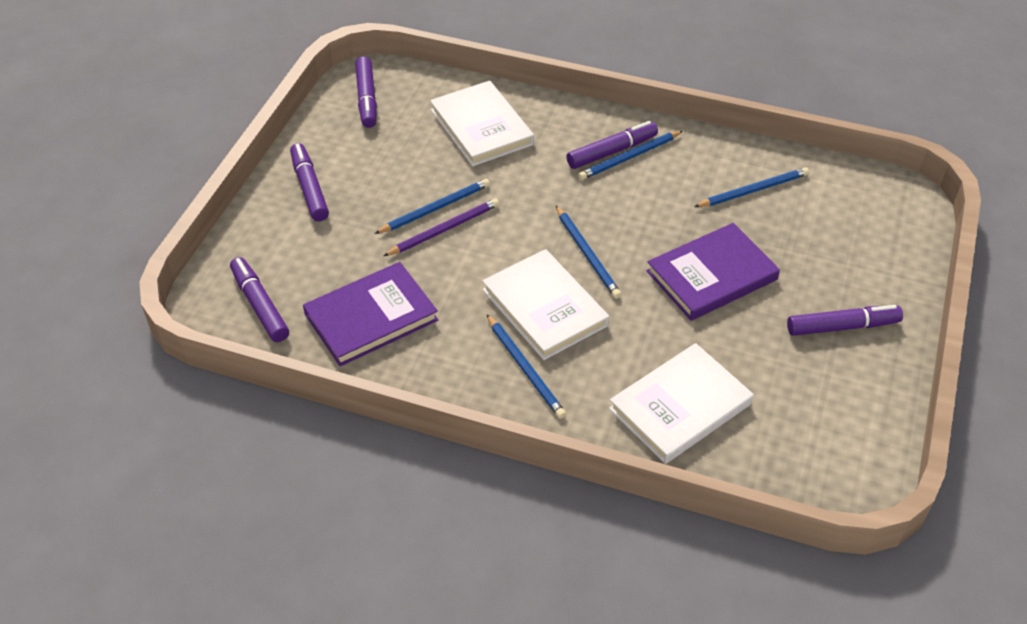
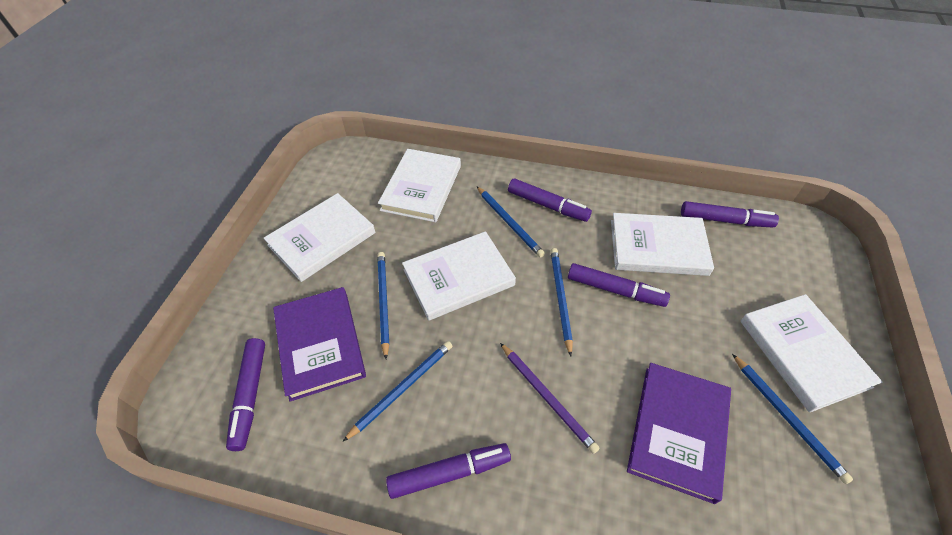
white book: 3 -> 5

